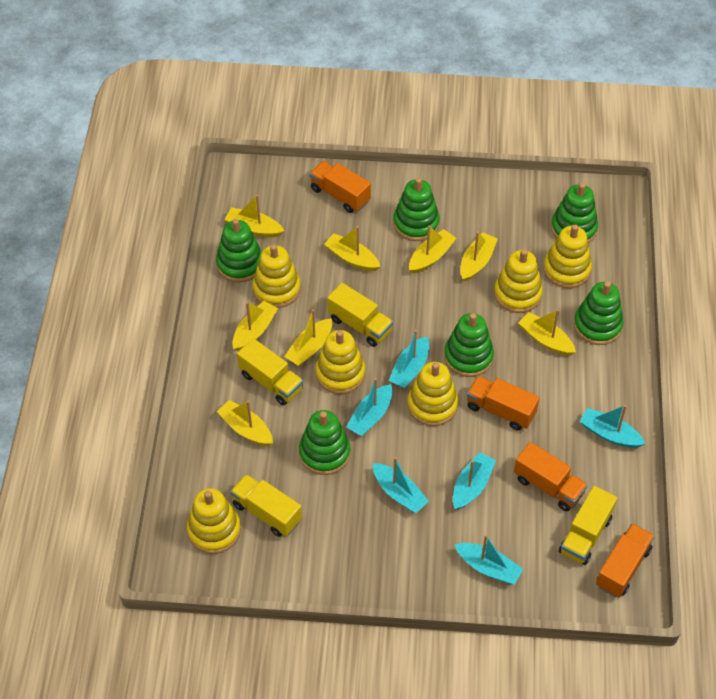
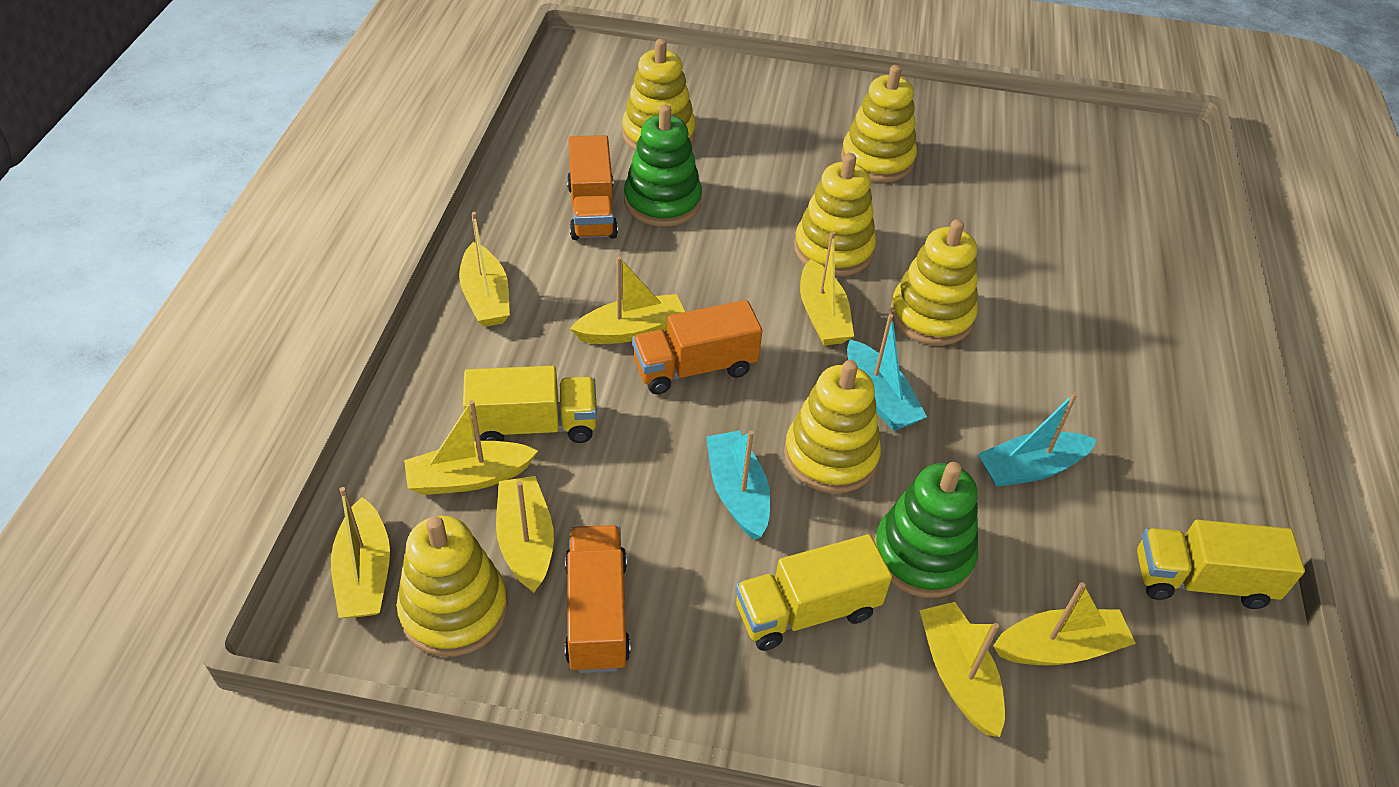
green stacking toy: 6 -> 2
orange truck: 4 -> 3
turquoise boat: 6 -> 3
yellow truck: 4 -> 3

